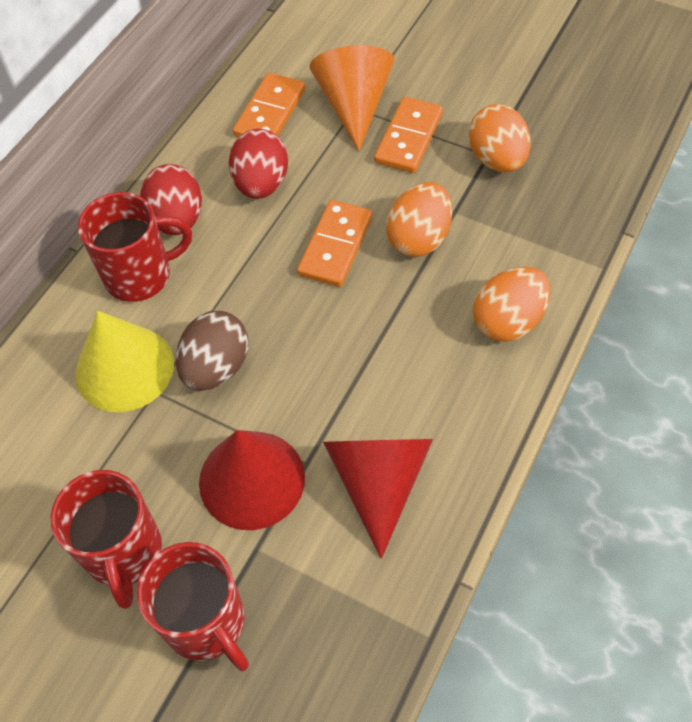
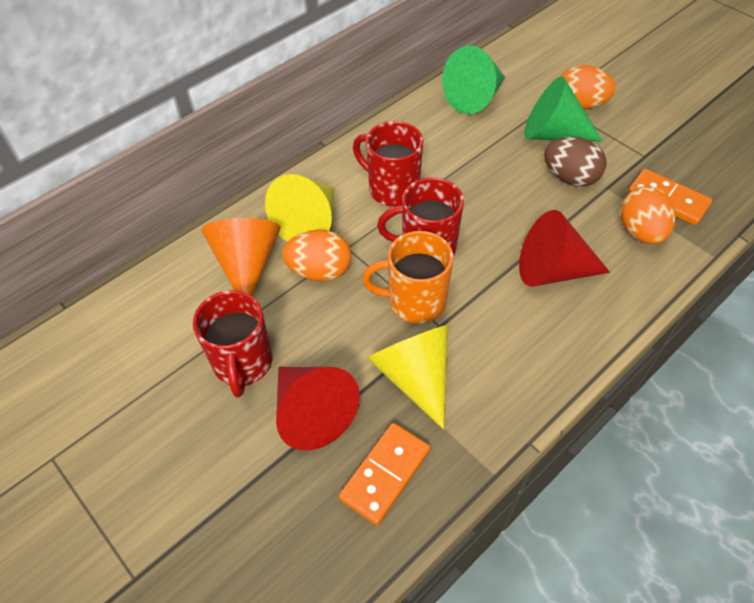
green cone: 0 -> 2
orange domino: 3 -> 2
orange mug: 0 -> 1
red egg: 2 -> 0
yellow cone: 1 -> 2

